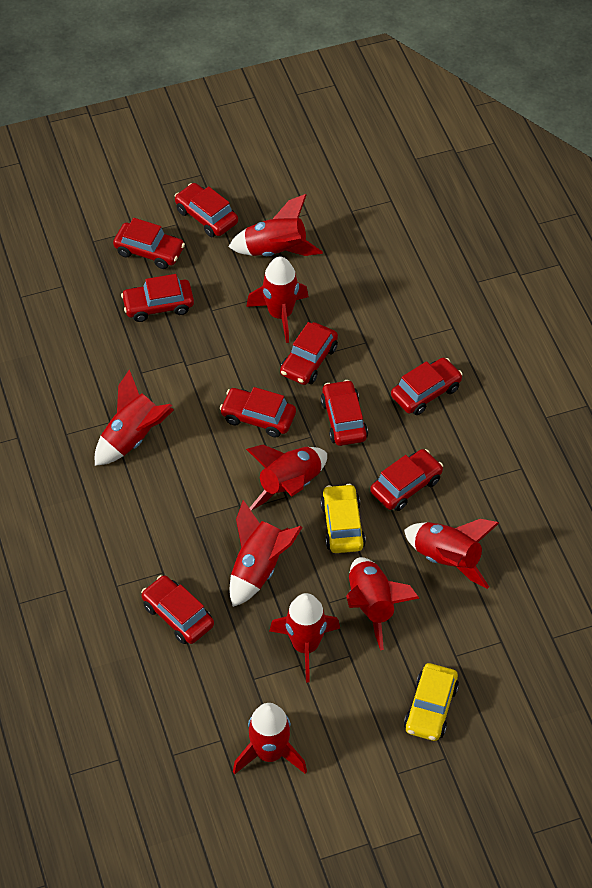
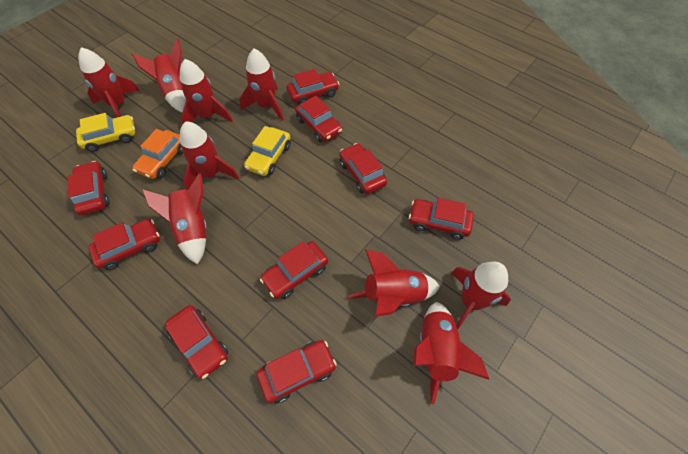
orange car: 0 -> 1

